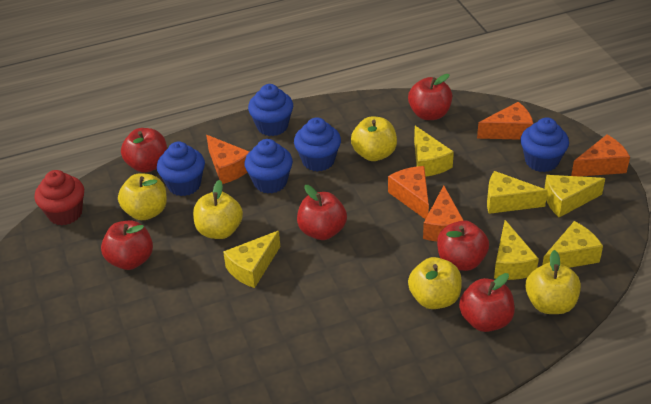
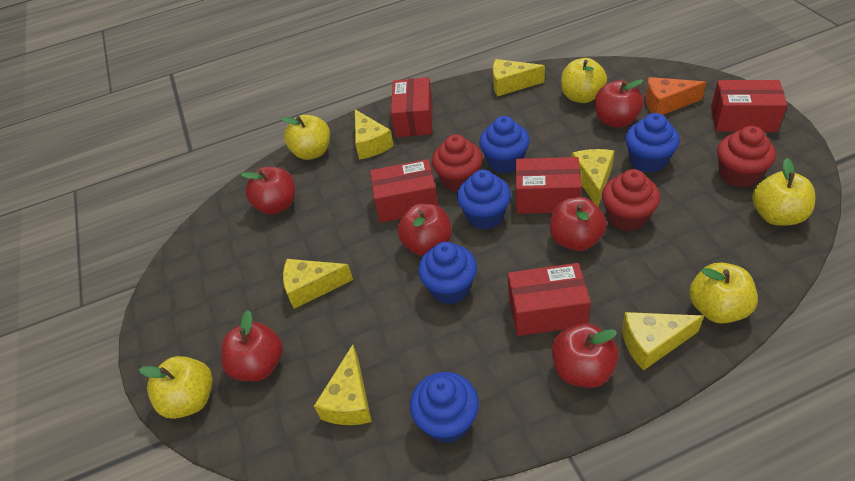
orange cheese: 5 -> 1
red box: 0 -> 5
red cupcake: 1 -> 3

